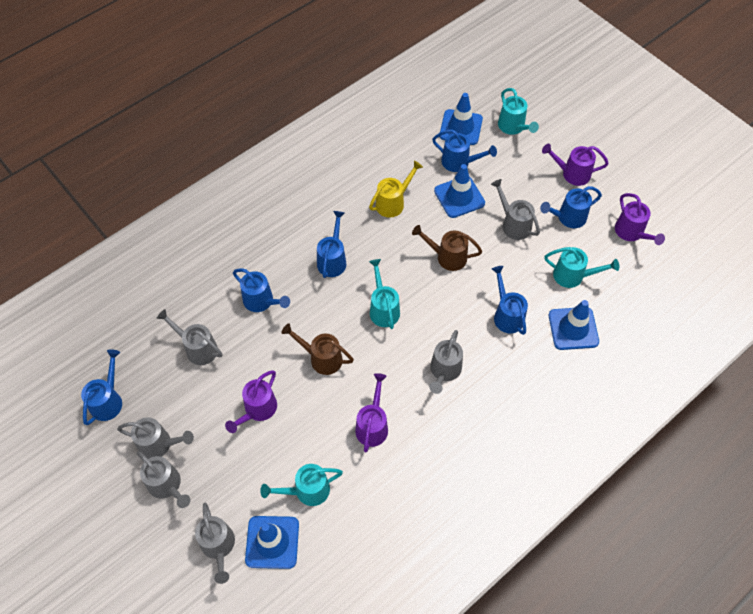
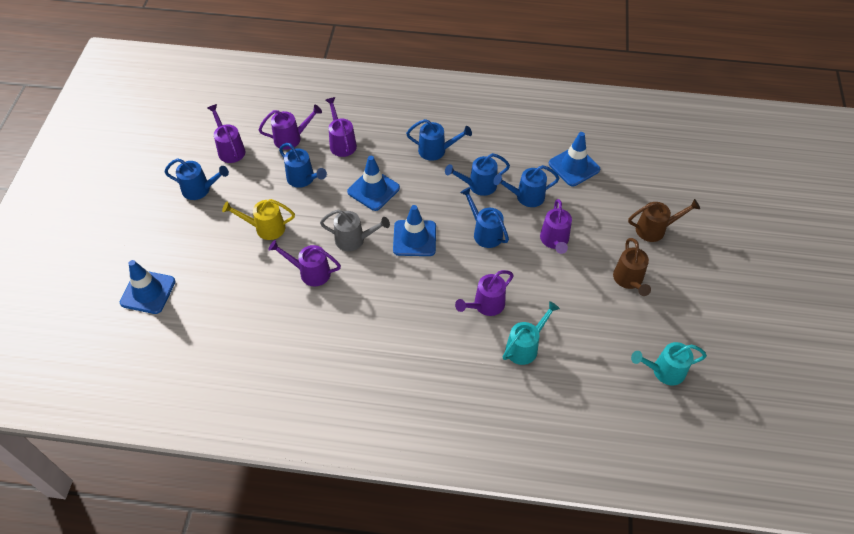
grey watering can: 6 -> 1
purple watering can: 4 -> 6
turquoise watering can: 4 -> 2

